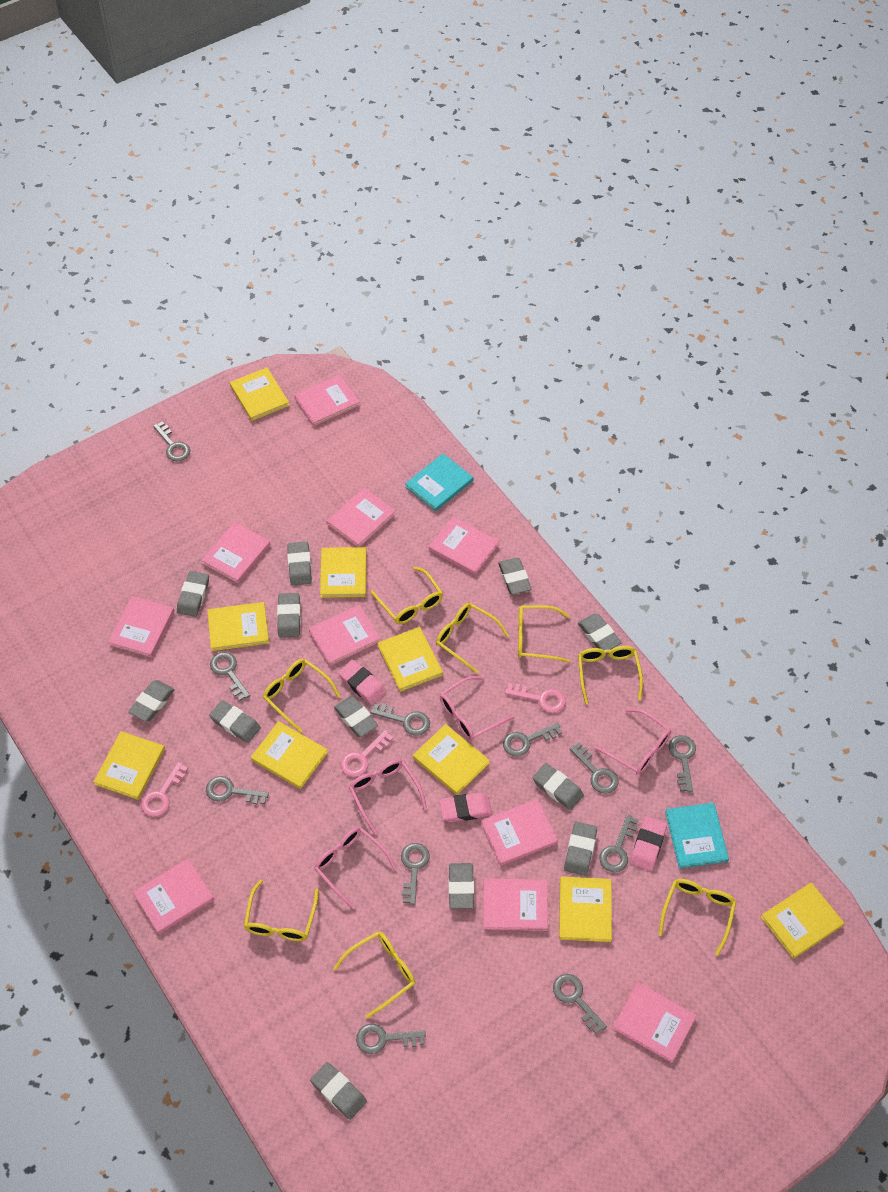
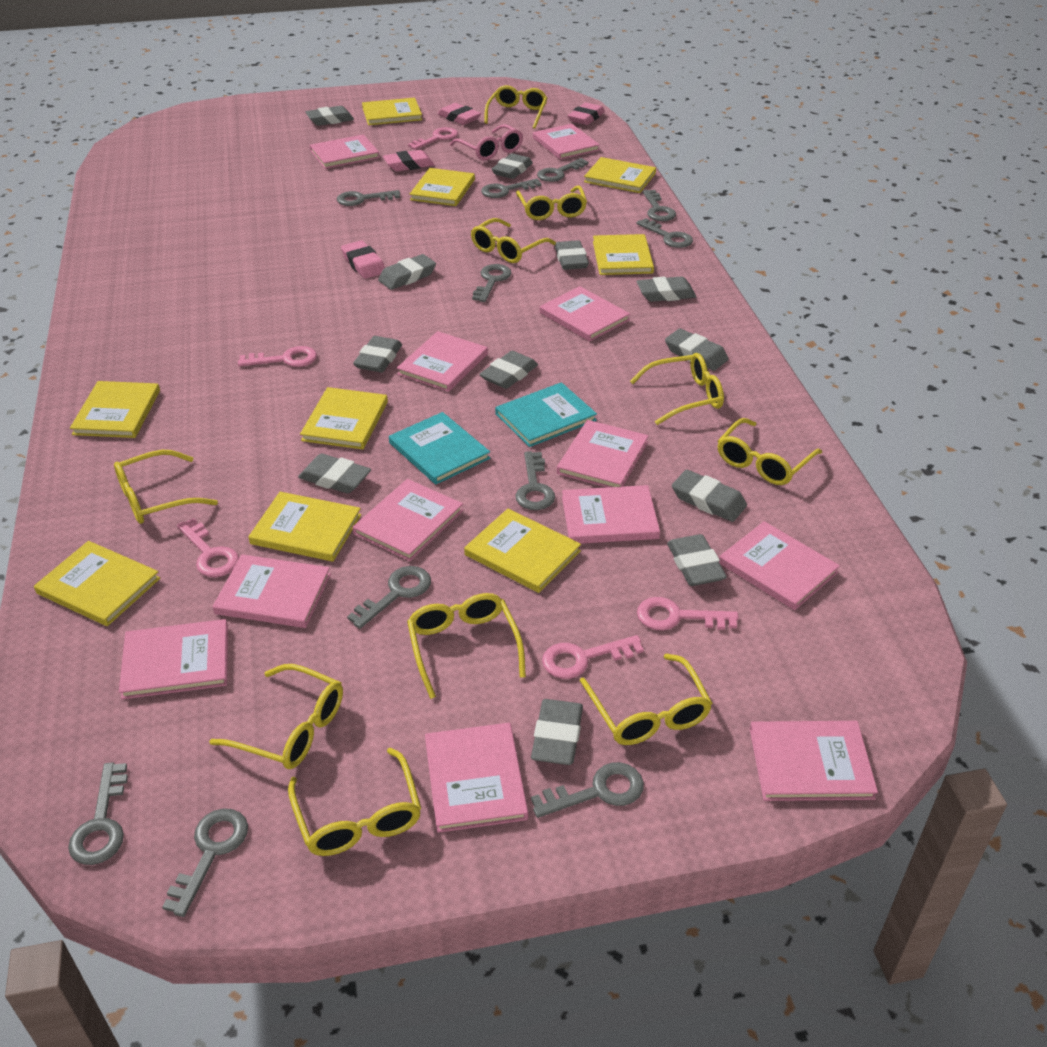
pink book: 10 -> 12
pink eraser: 3 -> 4
pink glasses: 4 -> 1
pink key: 3 -> 5
yellow glasses: 8 -> 10

